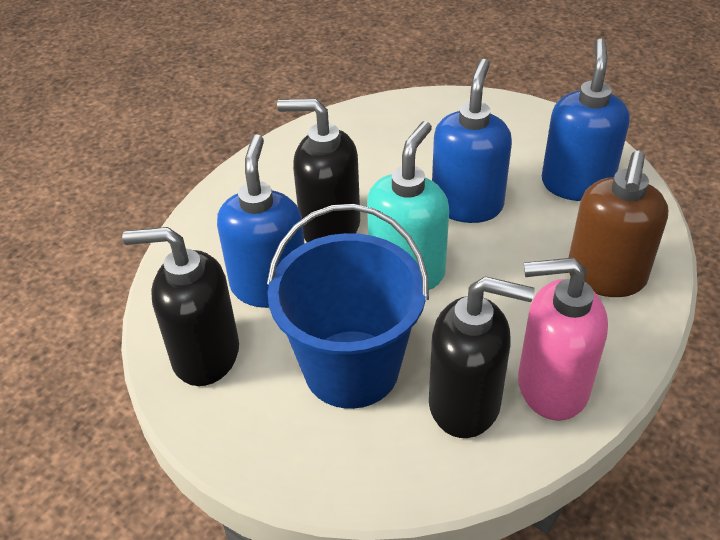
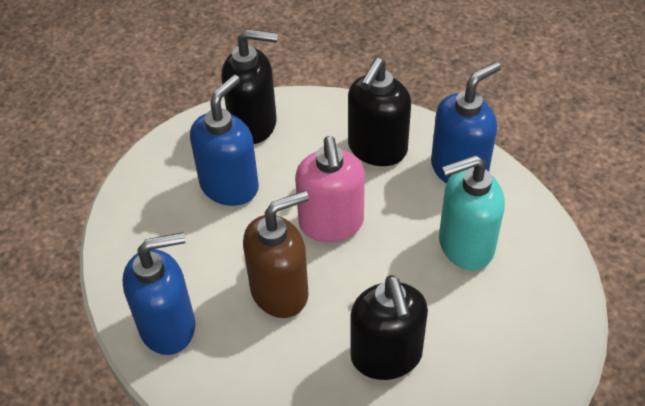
blue bucket: 1 -> 0

